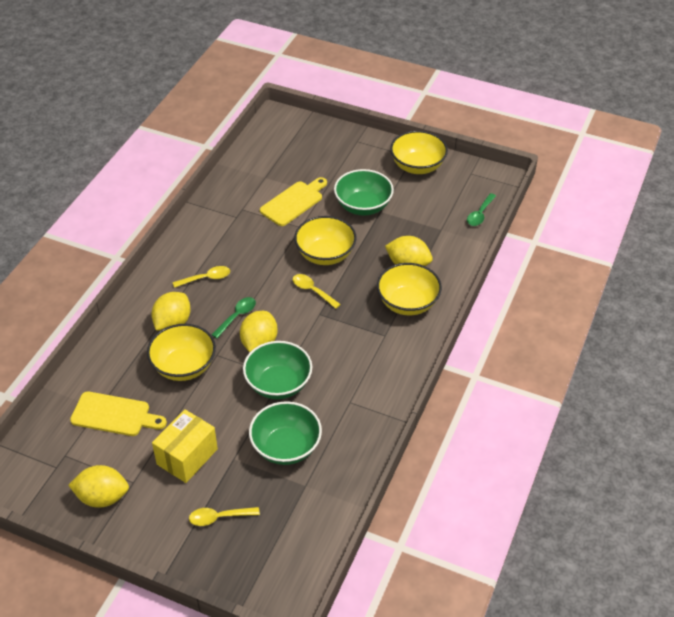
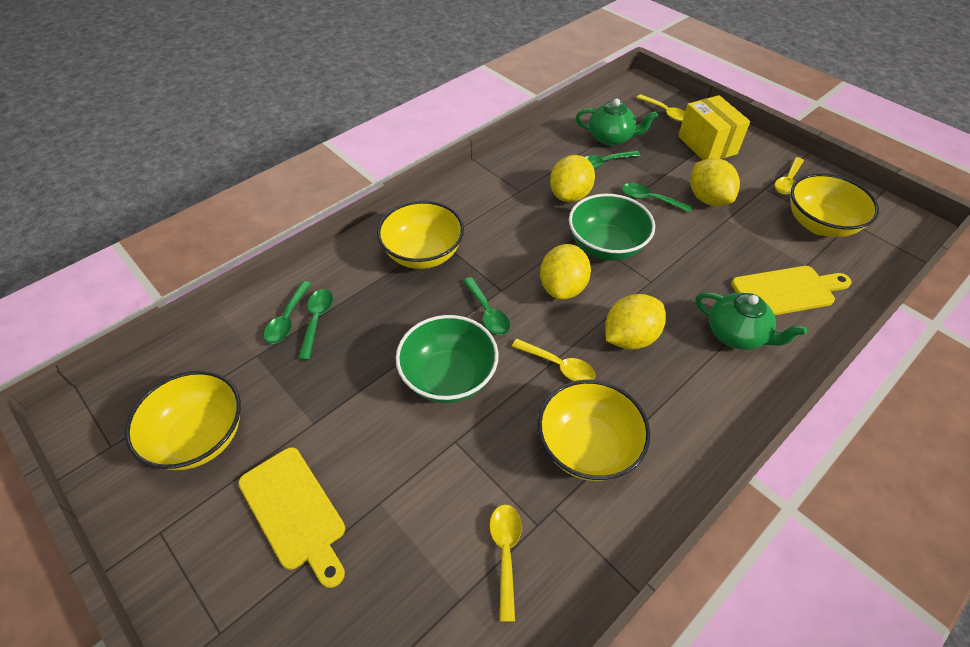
green bowl: 3 -> 2
green spoon: 2 -> 5
green teapot: 0 -> 2
yellow spoon: 3 -> 4

